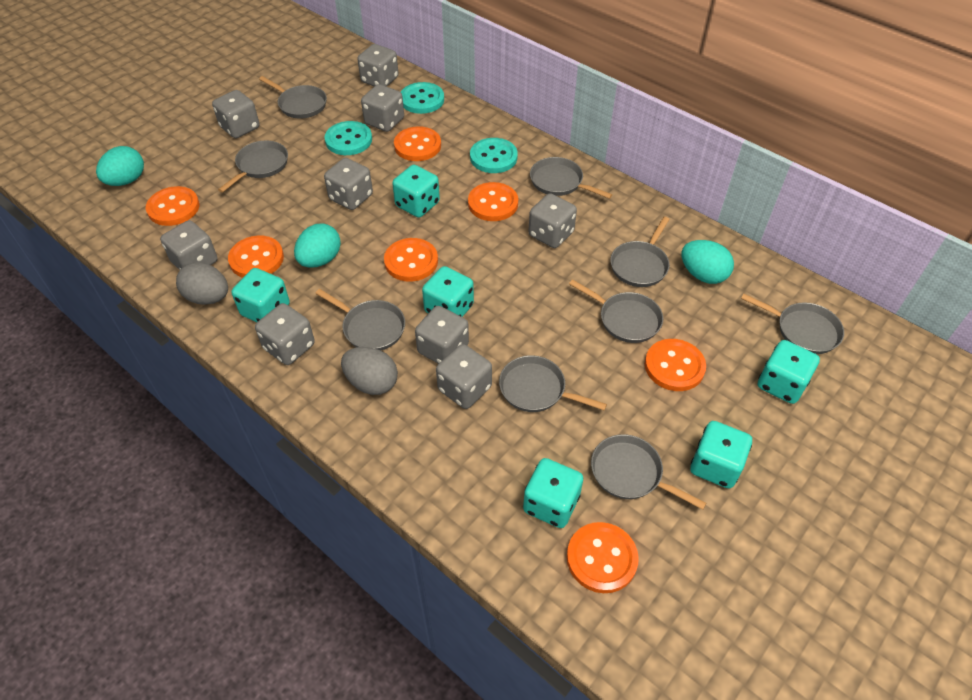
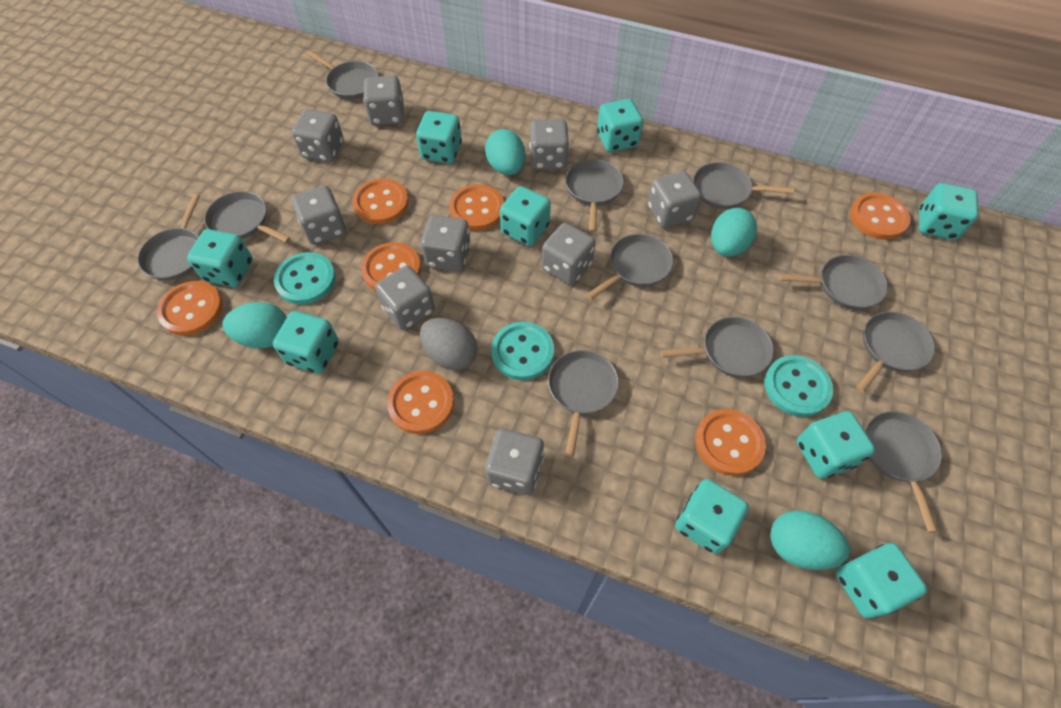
grey egg: 2 -> 1
grey pan: 9 -> 11
turquoise dice: 6 -> 9
turquoise egg: 3 -> 4

